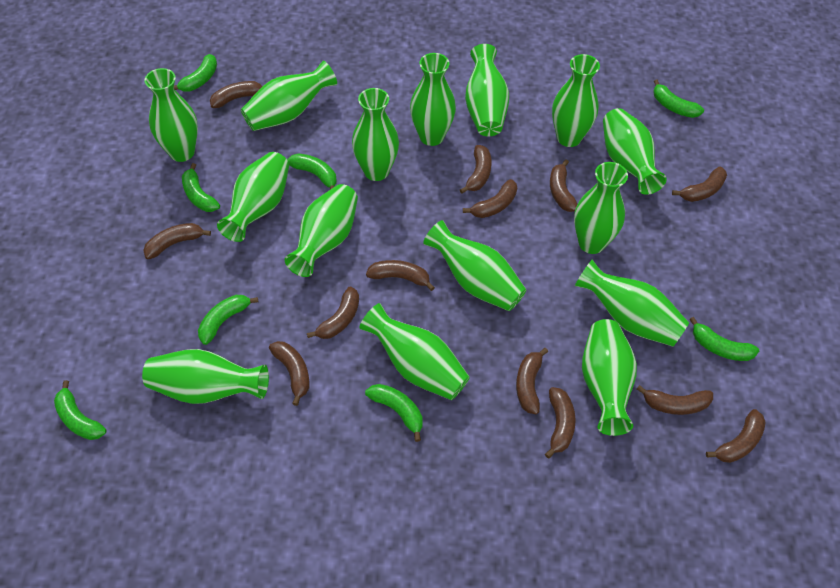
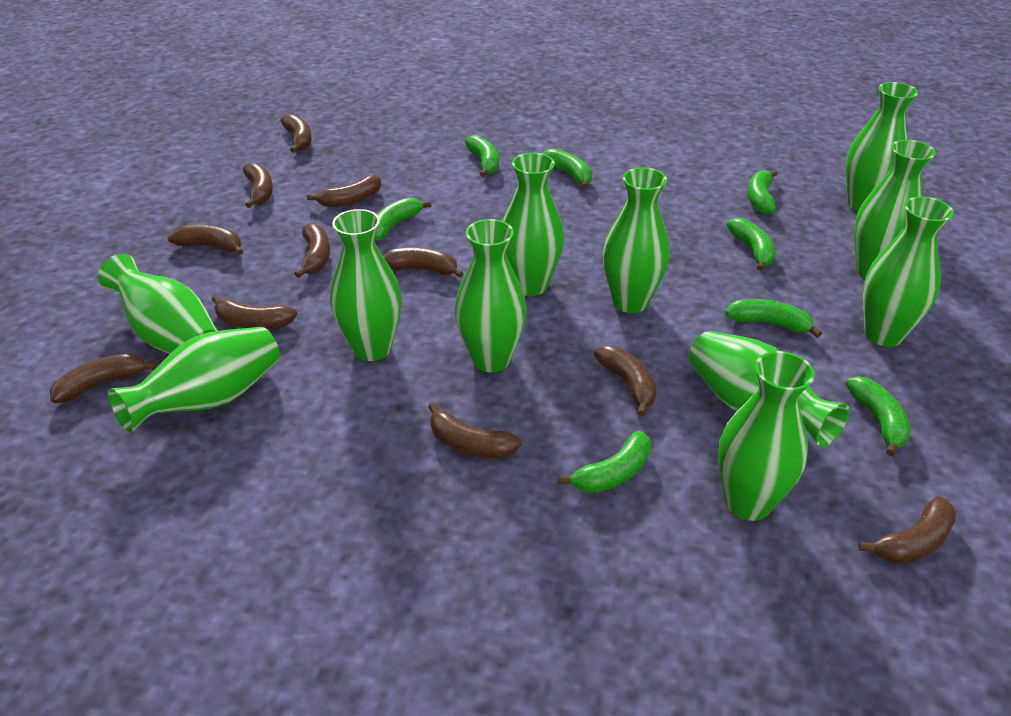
brown banana: 13 -> 11
green vase: 15 -> 11

